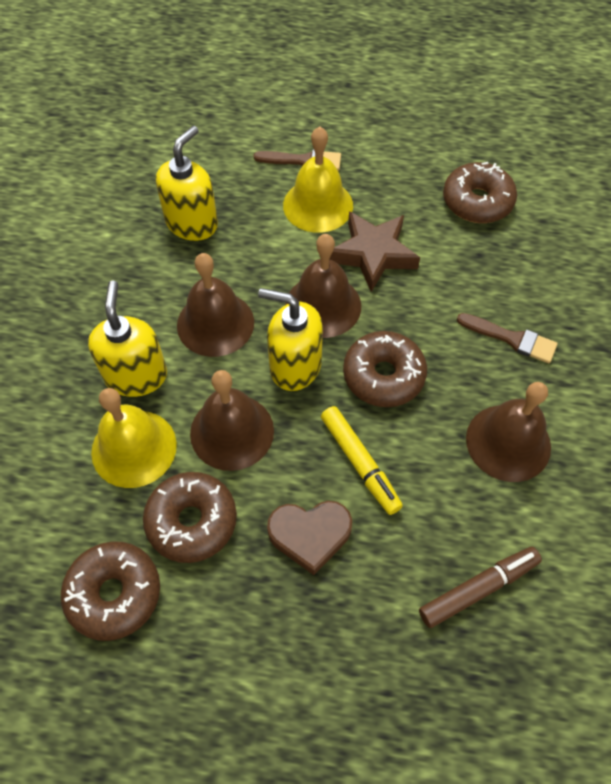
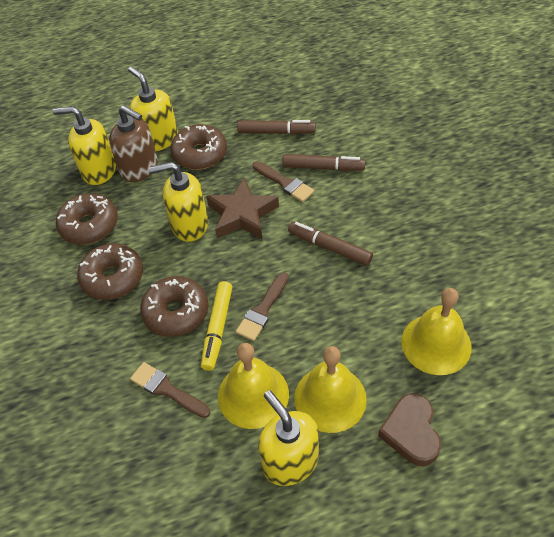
brown bell: 4 -> 0
brown brush: 2 -> 3
brown marker: 1 -> 3
brown soap dispenser: 0 -> 1
yellow bell: 2 -> 3
yellow soap dispenser: 3 -> 4

